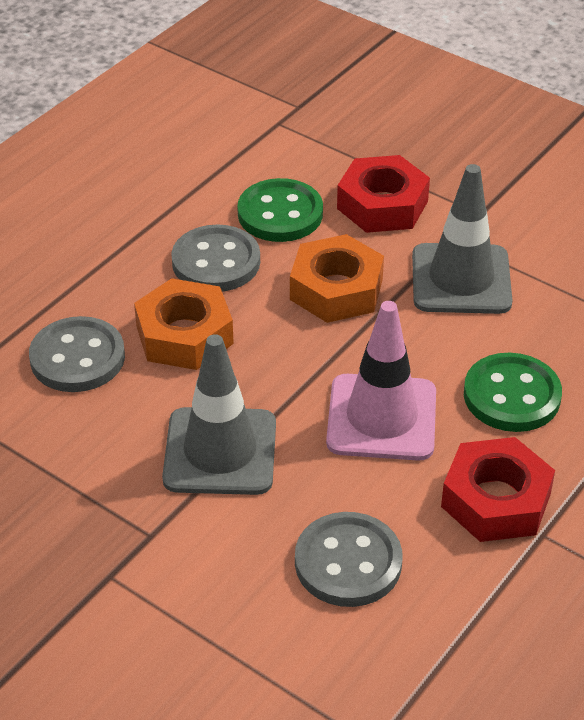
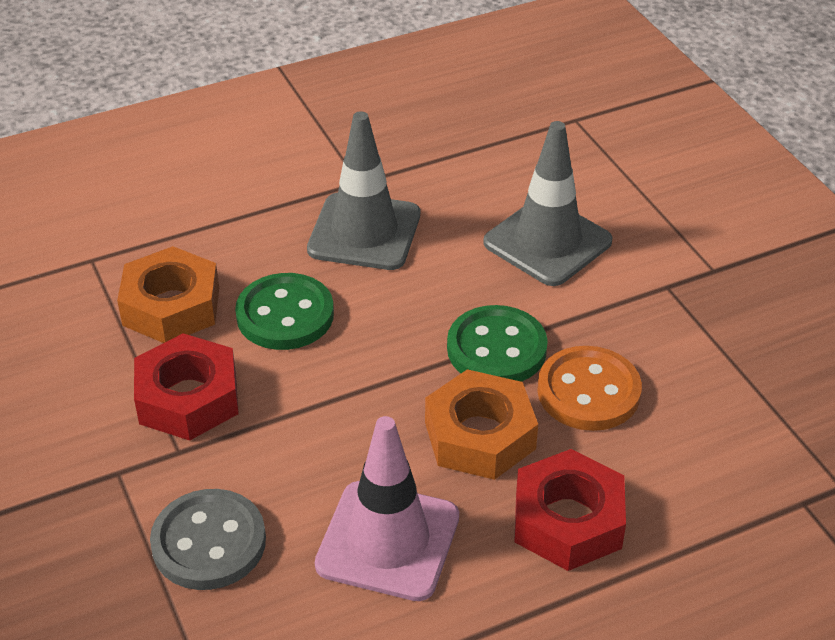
grey button: 3 -> 1
orange button: 0 -> 1

